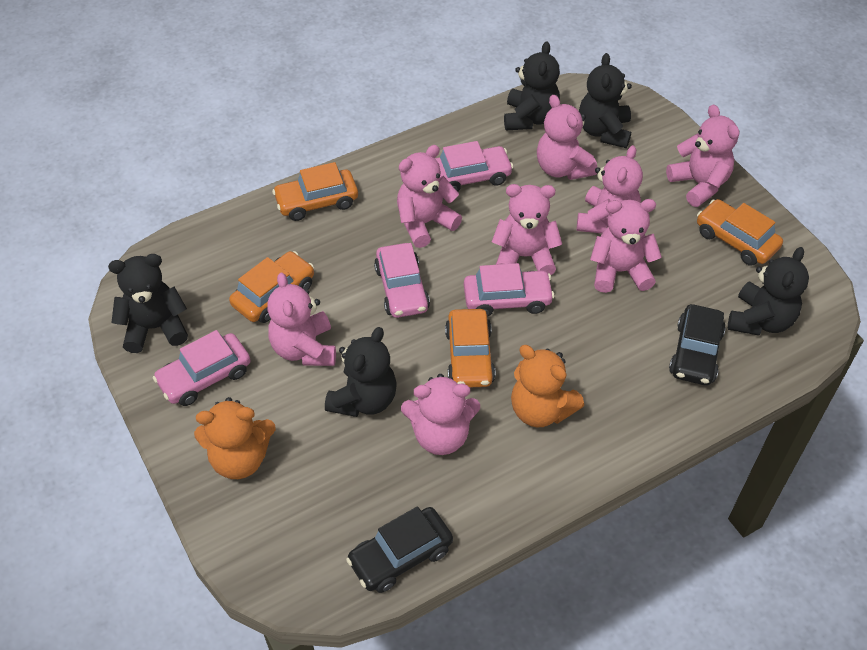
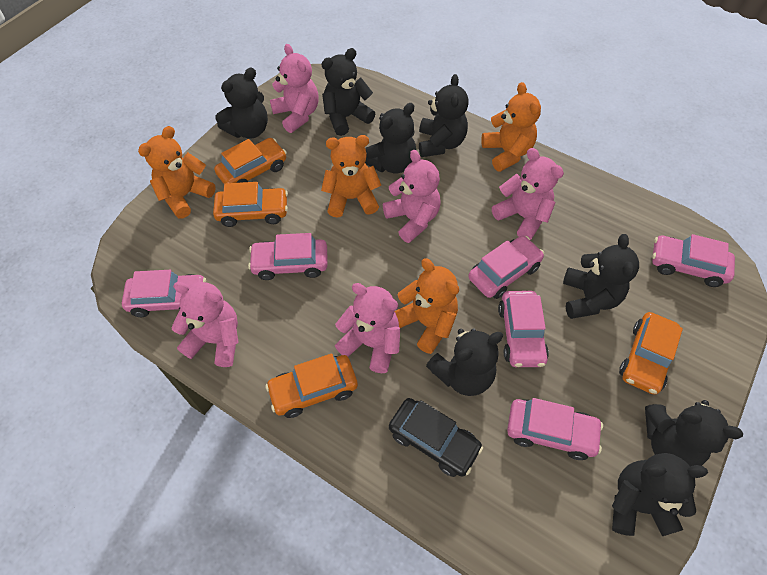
black car: 2 -> 1
black teddy bear: 5 -> 8
orange teddy bear: 2 -> 4
pink car: 4 -> 6
pink teddy bear: 8 -> 5

